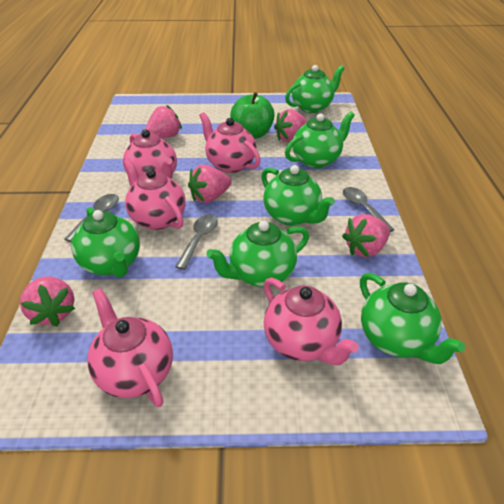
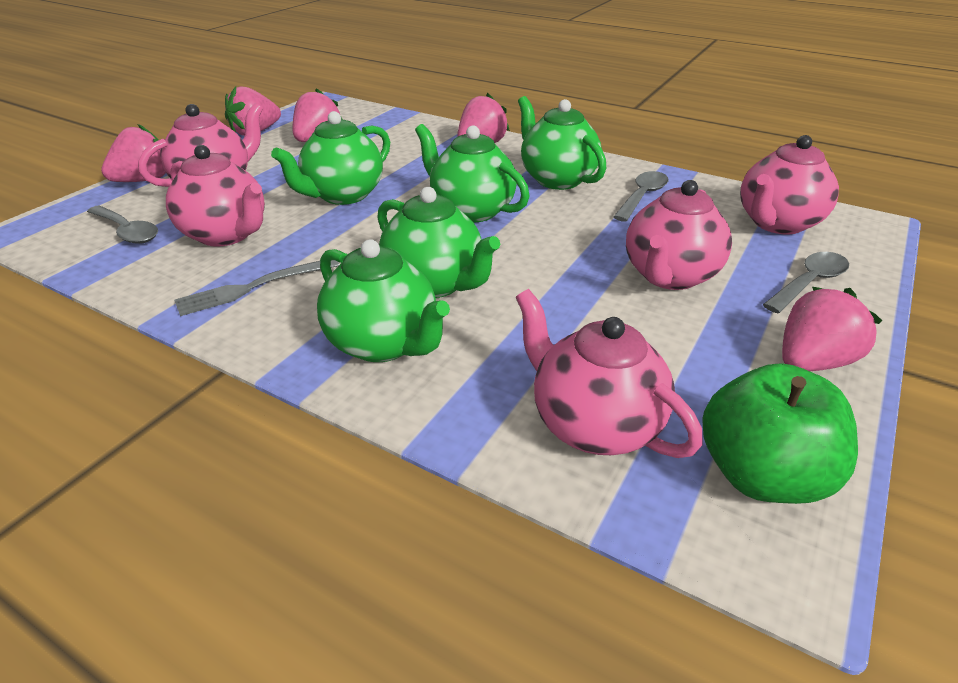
green teapot: 6 -> 5
grey fork: 0 -> 1

